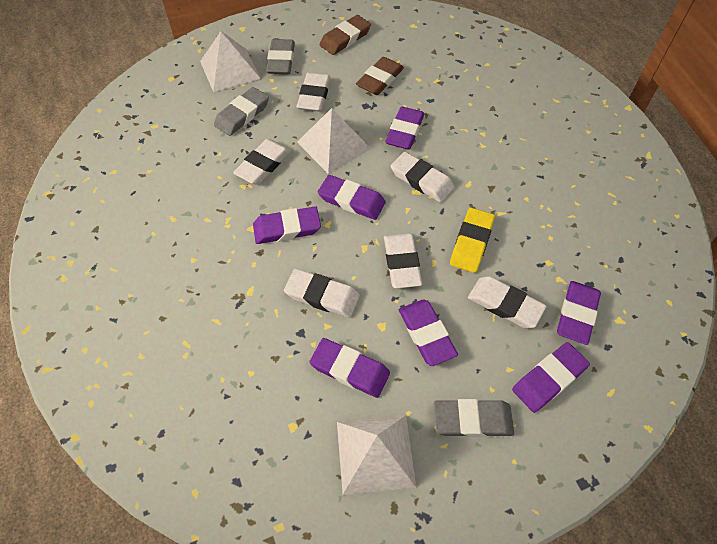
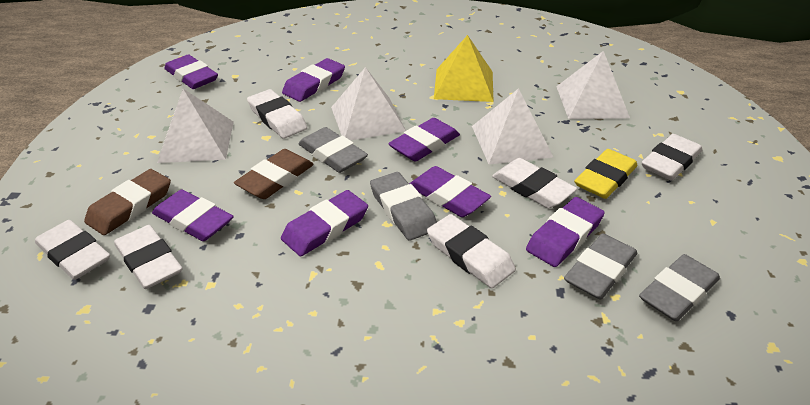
grey eraser: 3 -> 4
white pyramid: 3 -> 4
yellow pyramid: 0 -> 1

